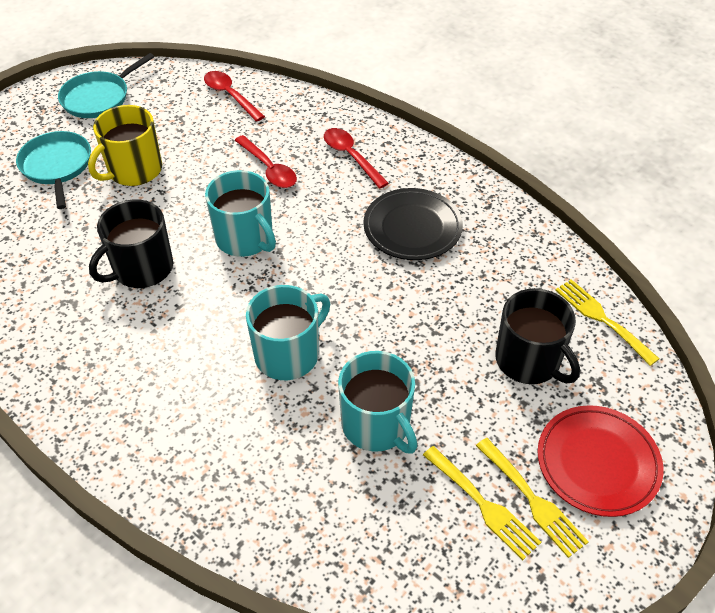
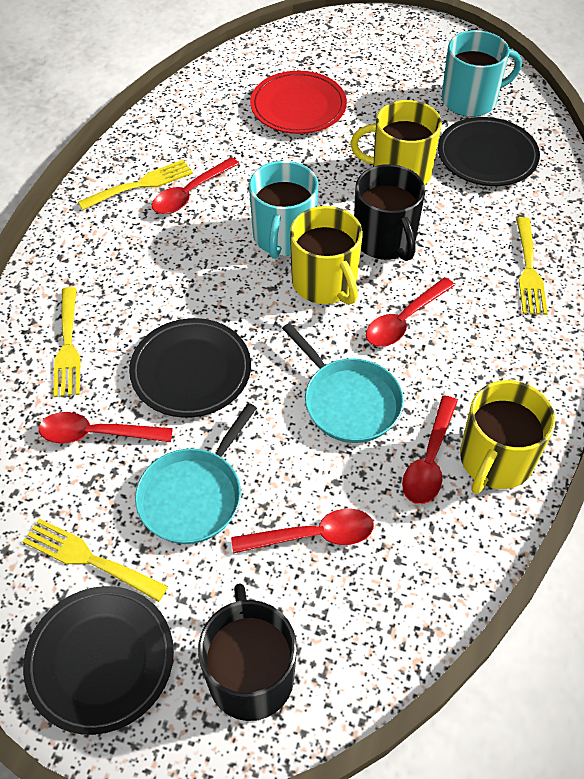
black plate: 1 -> 3
red spoon: 3 -> 5
turquoise mug: 3 -> 2
yellow fork: 3 -> 4
yellow mug: 1 -> 3

